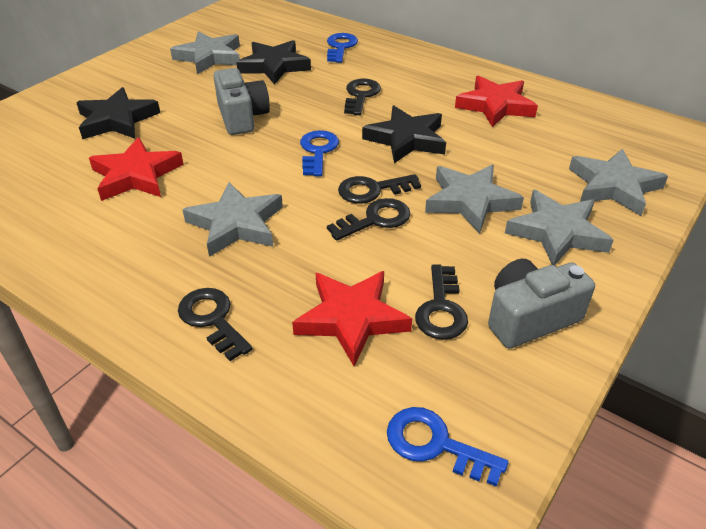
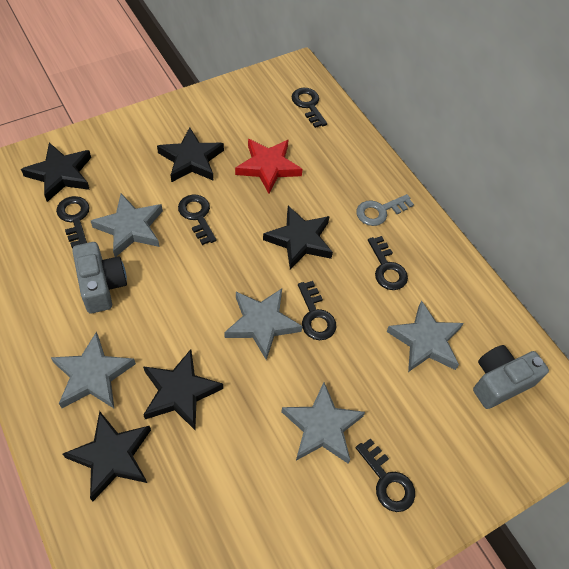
black key: 5 -> 6
black star: 3 -> 5
blue key: 3 -> 0
grey key: 0 -> 1
red star: 3 -> 1

